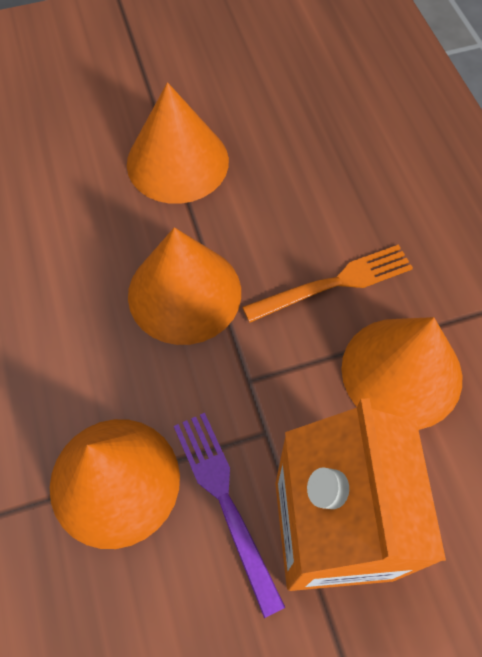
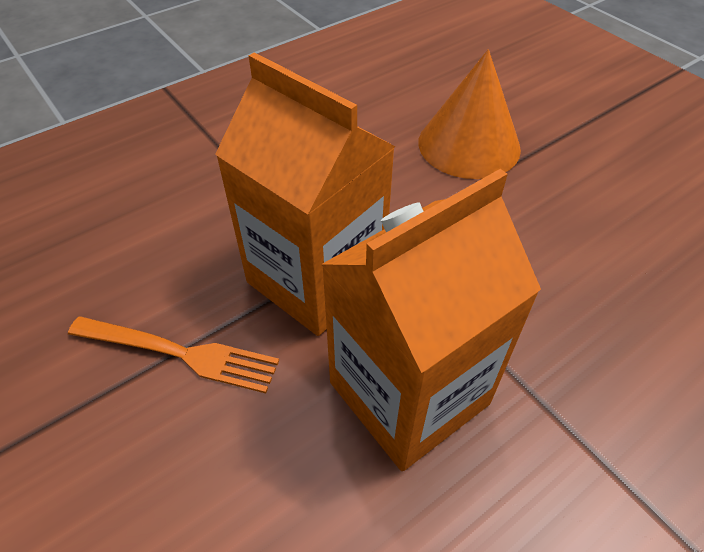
orange carton: 1 -> 2
orange cone: 4 -> 1
purple fork: 1 -> 0

